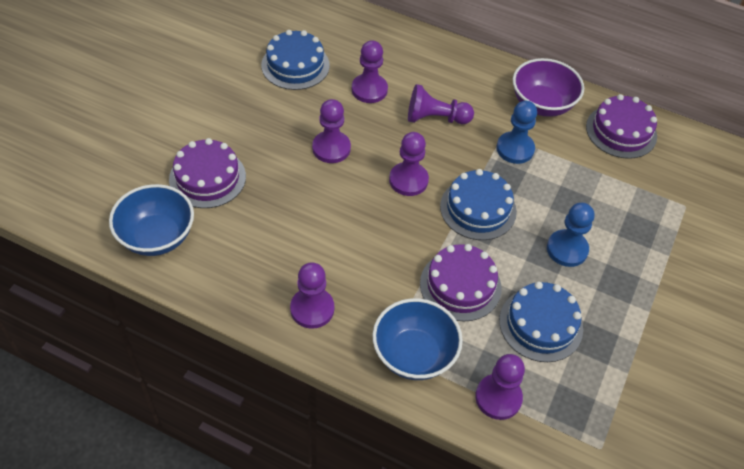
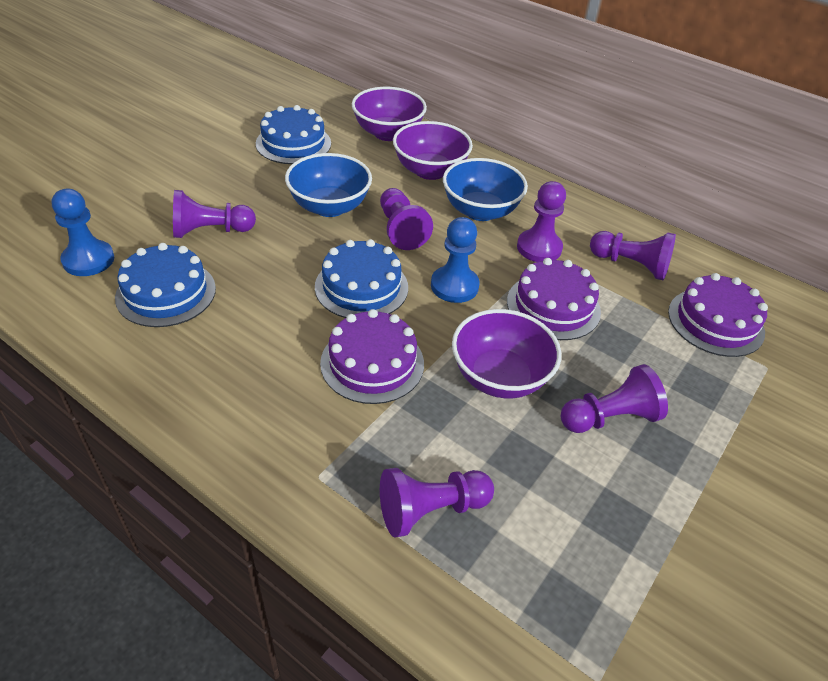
purple bowl: 1 -> 3

